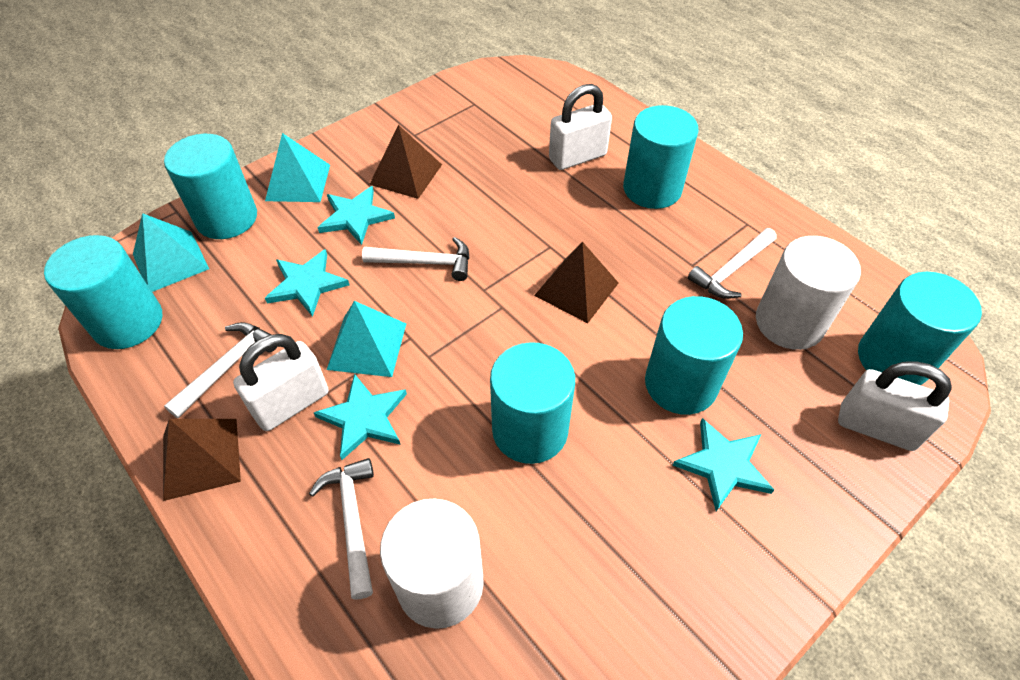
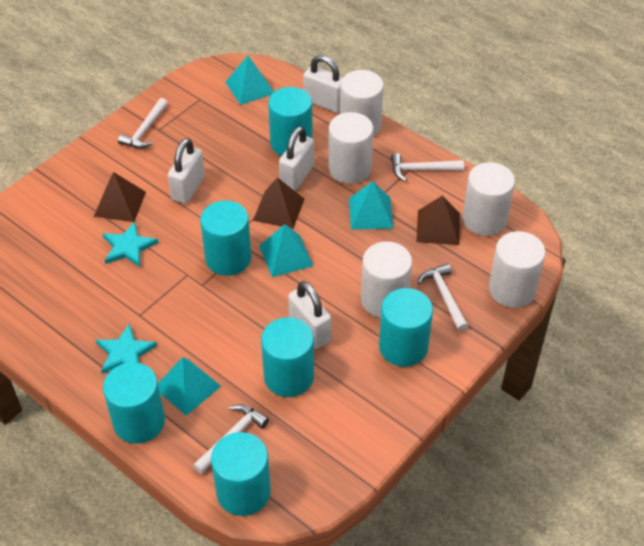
turquoise pyramid: 3 -> 4
turquoise star: 4 -> 2
white cylinder: 2 -> 5
white padlock: 3 -> 4

